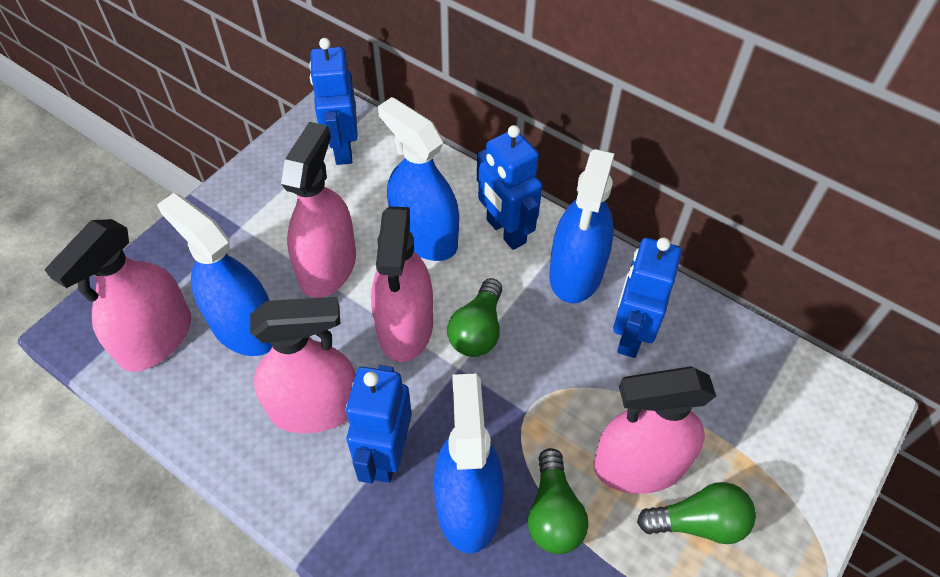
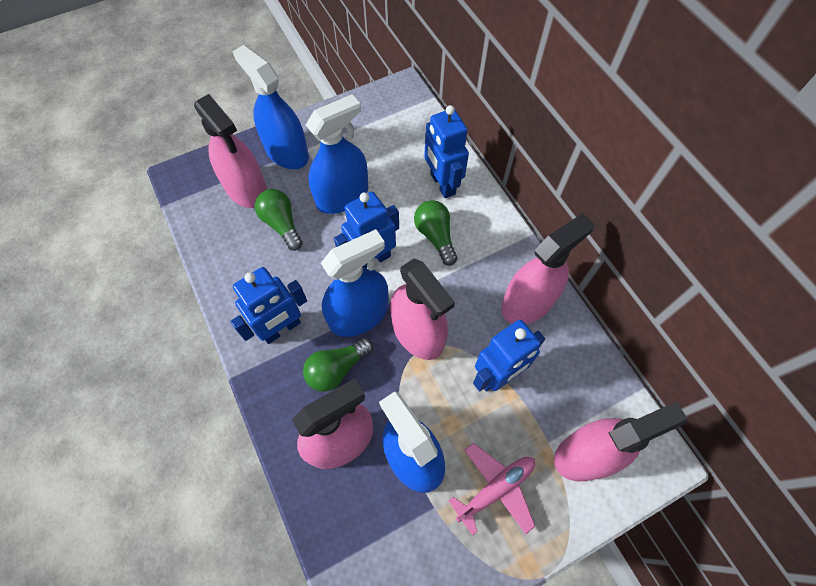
pink plane: 0 -> 1

